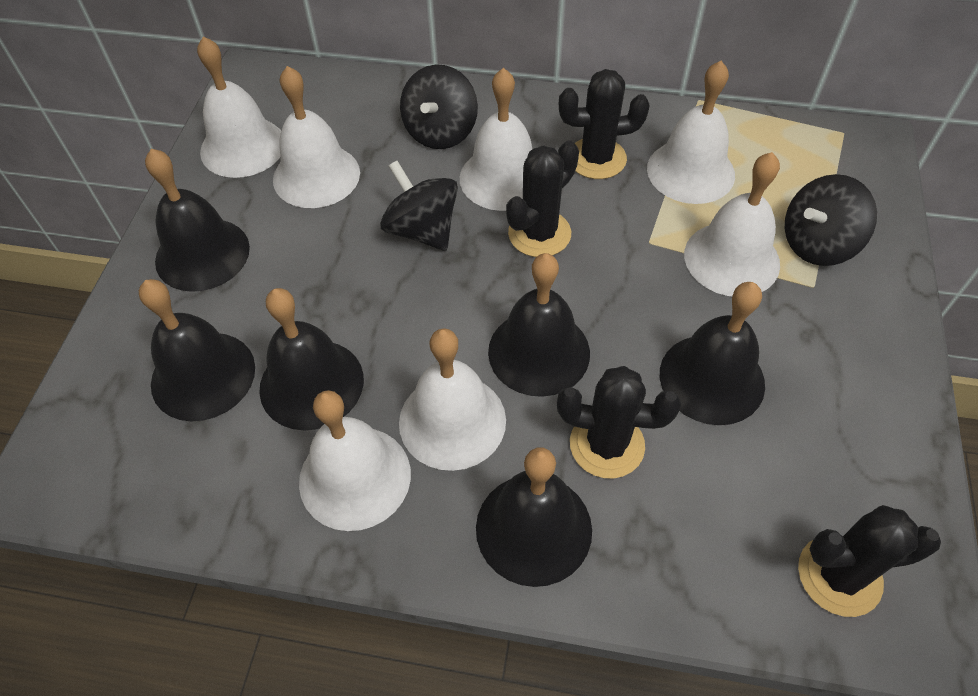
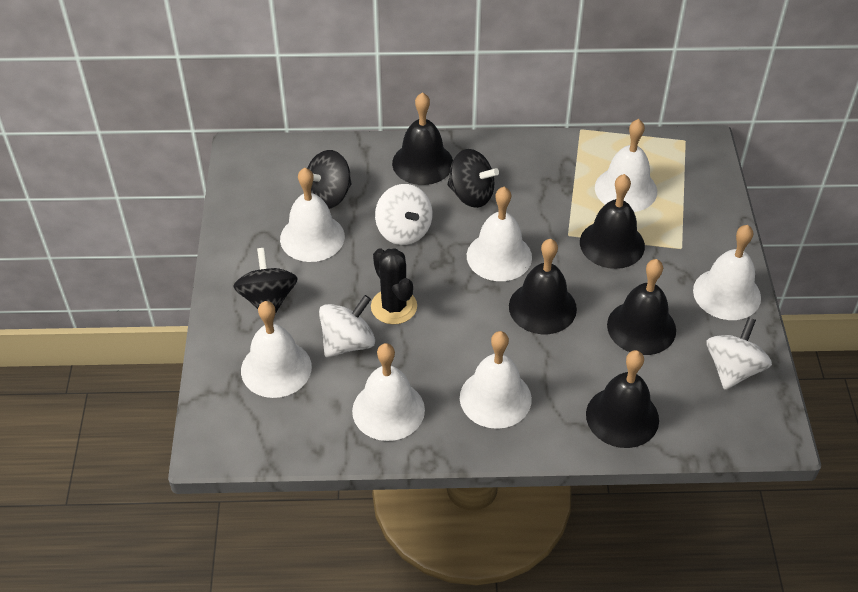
black bell: 6 -> 5
black cactus: 4 -> 1
white spinning top: 0 -> 3

